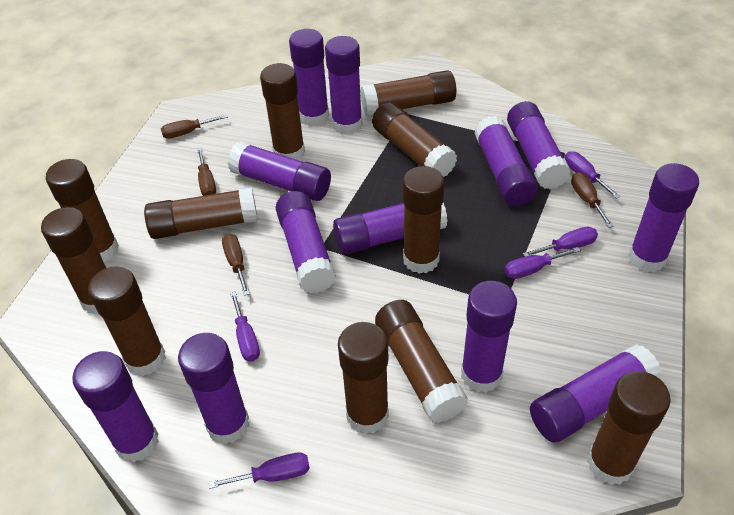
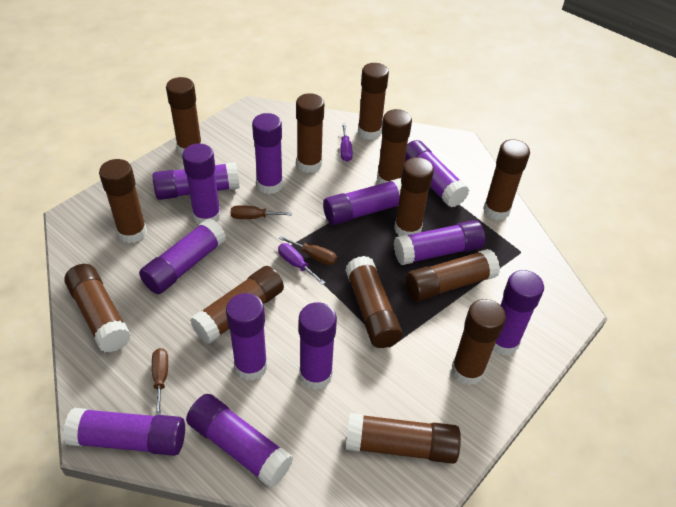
brown glue stick: 11 -> 13
brown screwdriver: 4 -> 3
purple screwdriver: 5 -> 2

